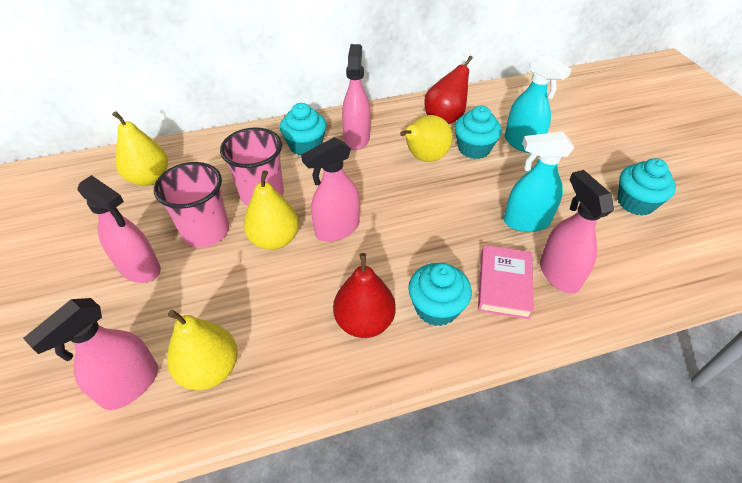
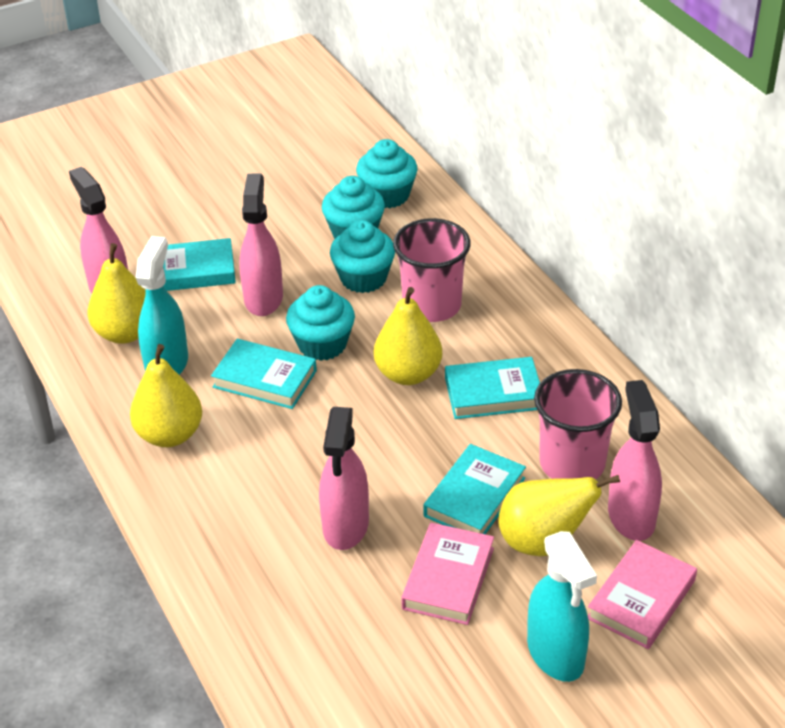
pink book: 1 -> 2
pink spray bottle: 5 -> 4
red pear: 2 -> 0
turquoise book: 0 -> 4

